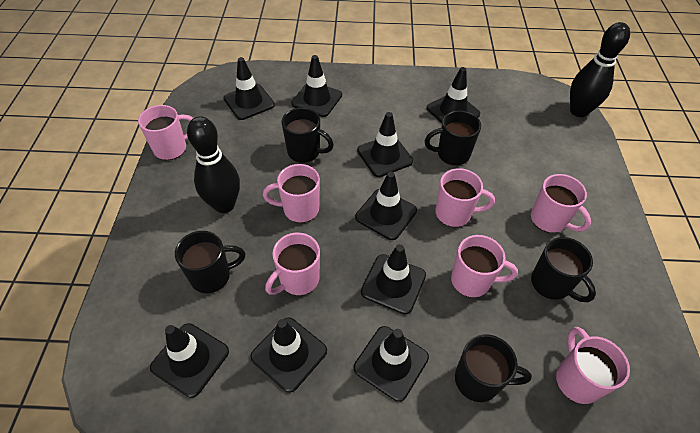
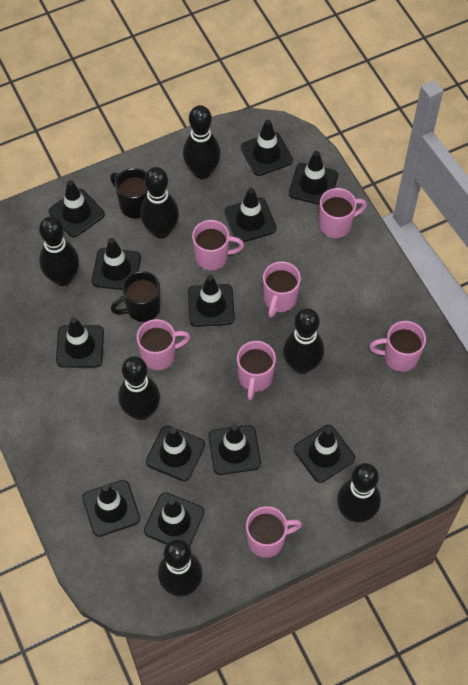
black bowling pin: 2 -> 7
black mug: 5 -> 2
black traffic cone: 9 -> 12

